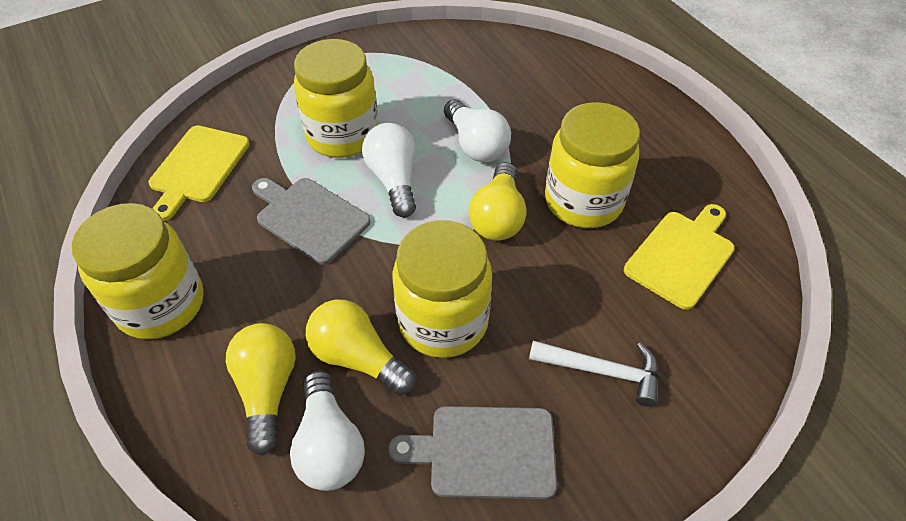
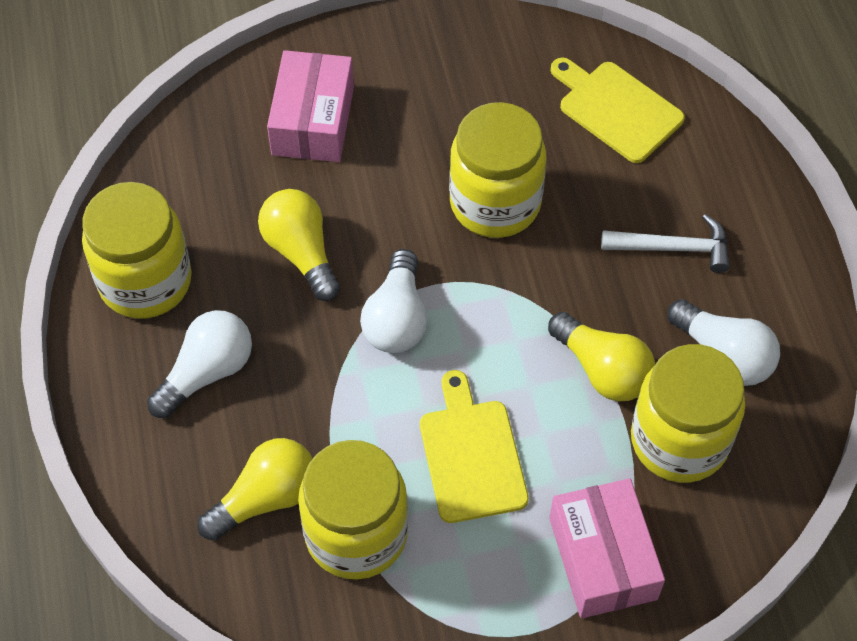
grey cutting board: 2 -> 0
pink box: 0 -> 2

